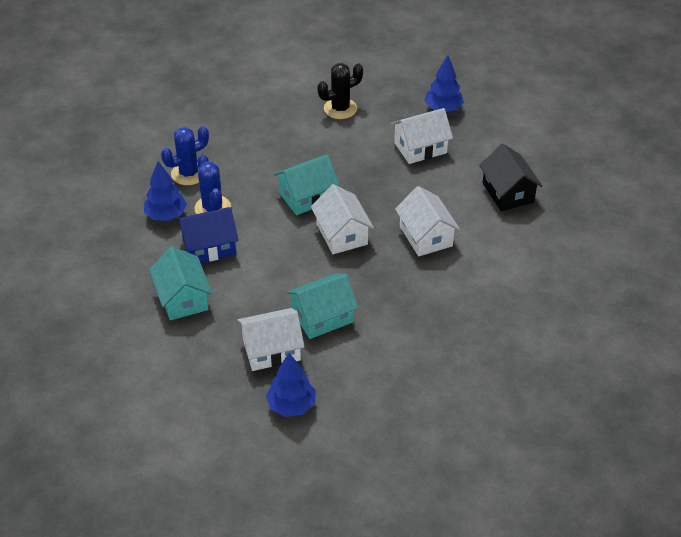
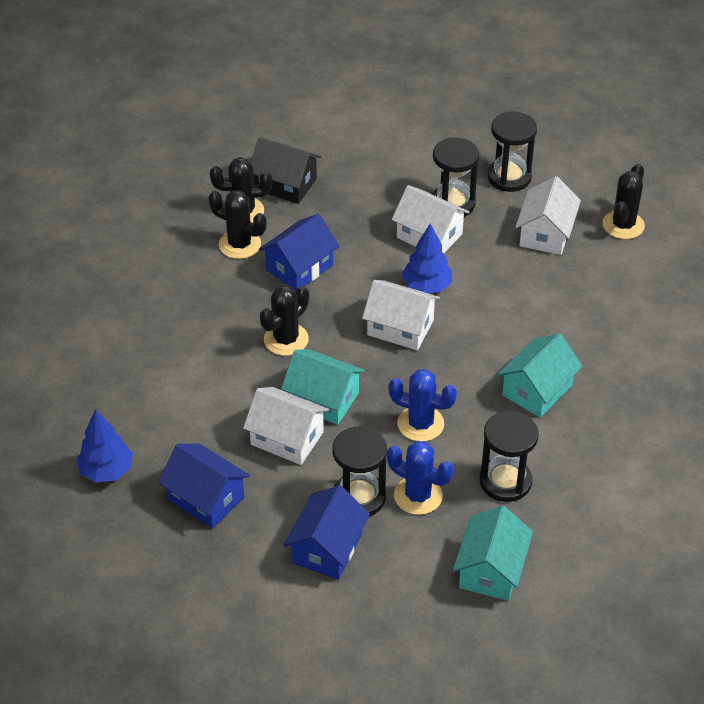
black cactus: 1 -> 4
black hourglass: 0 -> 4
blue house: 1 -> 3
blue tree: 3 -> 2

